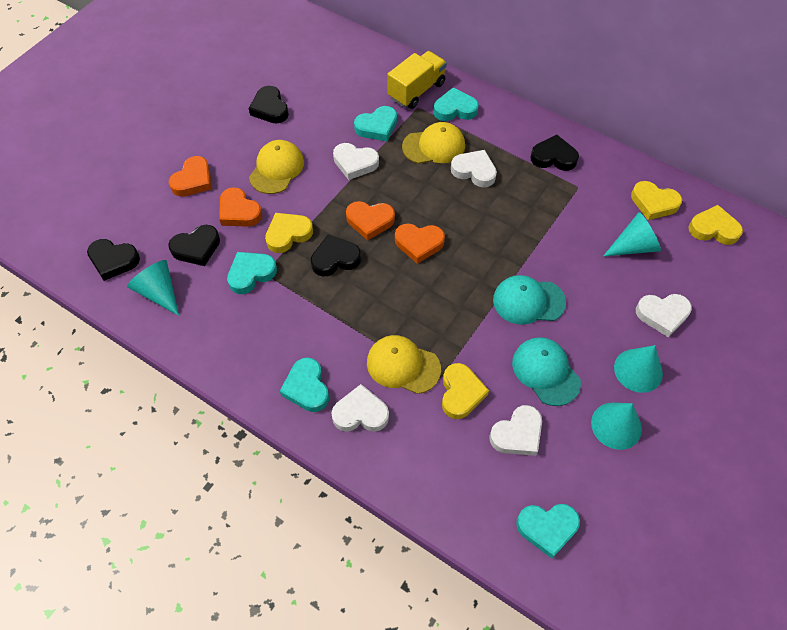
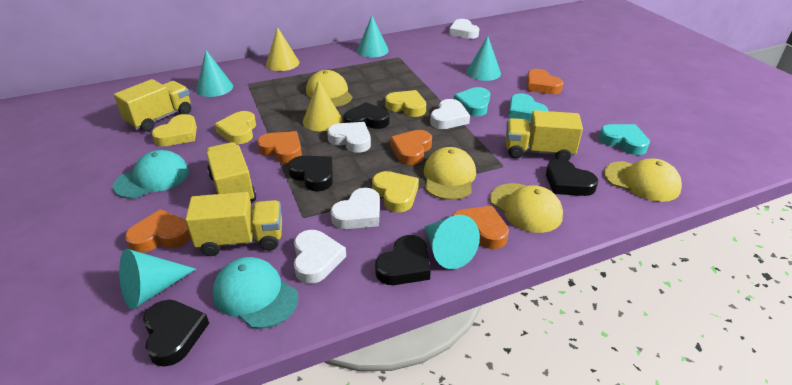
orange heart: 4 -> 5
turquoise cone: 4 -> 5
turquoise heart: 5 -> 3
yellow cap: 3 -> 4
yellow cone: 0 -> 2
yellow truck: 1 -> 4

